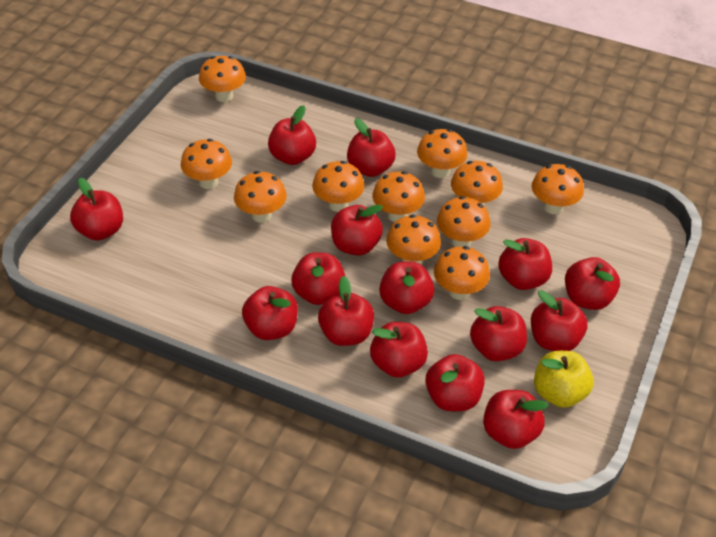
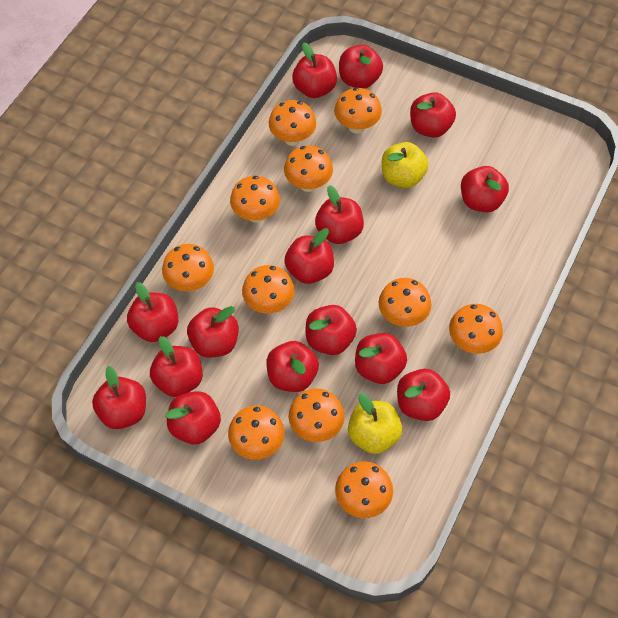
yellow apple: 1 -> 2

